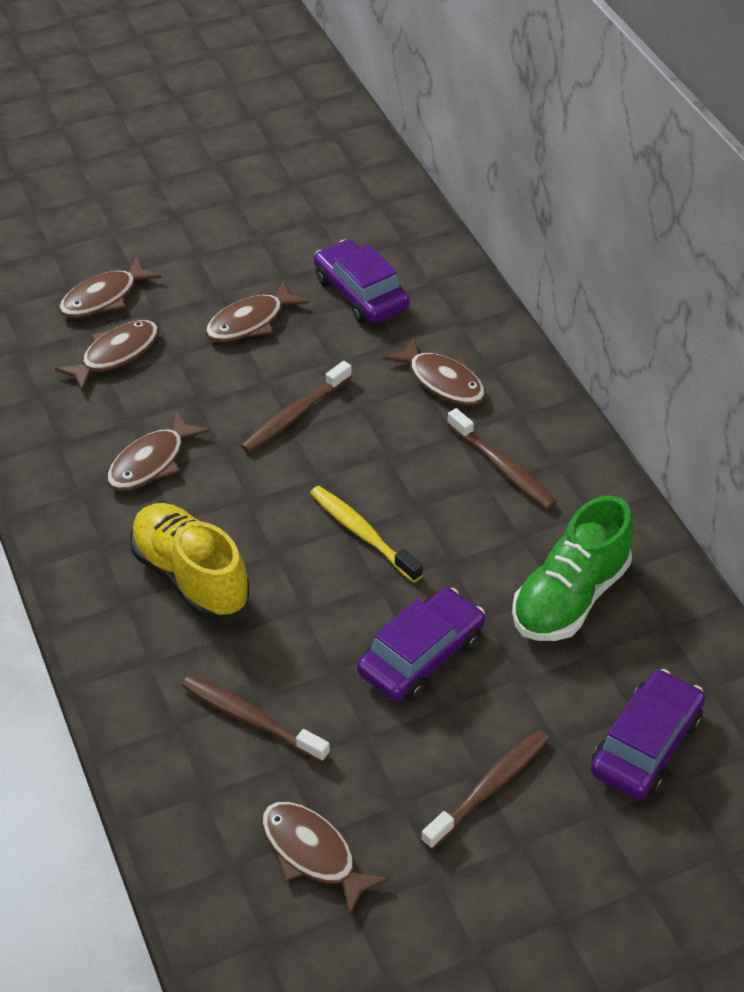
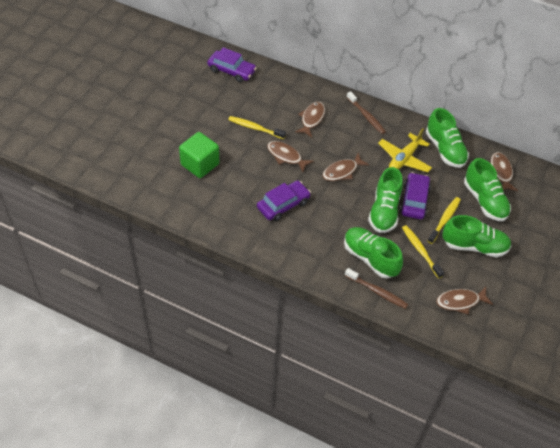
brown fish: 6 -> 5
brown toothbrush: 4 -> 2
green cube: 0 -> 1
green shoe: 1 -> 5
yellow plane: 0 -> 1
yellow shoe: 1 -> 0
yellow toothbrush: 1 -> 3

